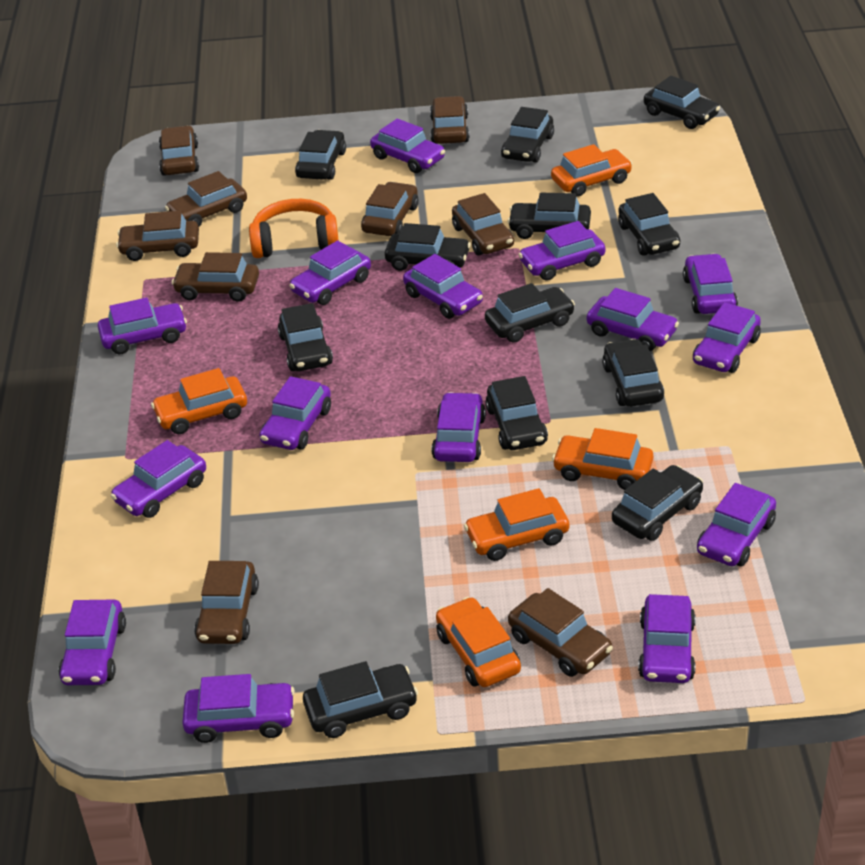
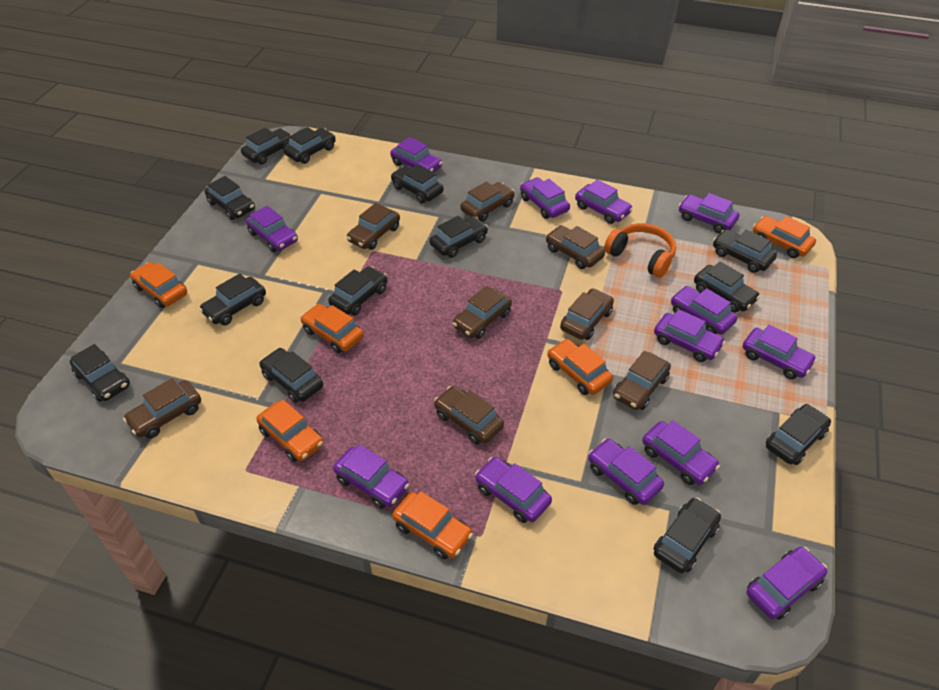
black car: 12 -> 13
brown car: 9 -> 8
orange car: 5 -> 6
purple car: 15 -> 13

